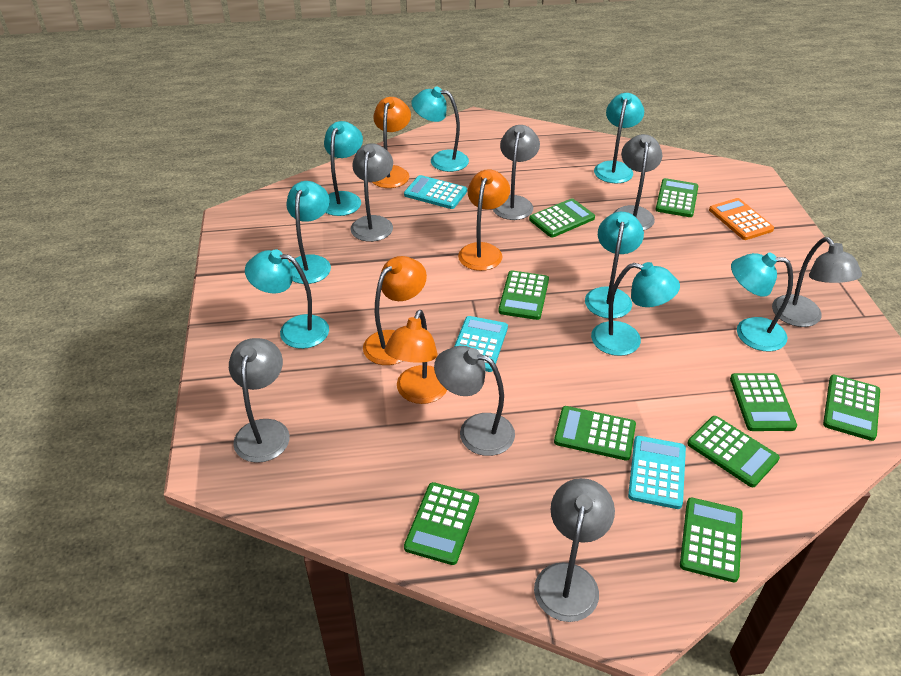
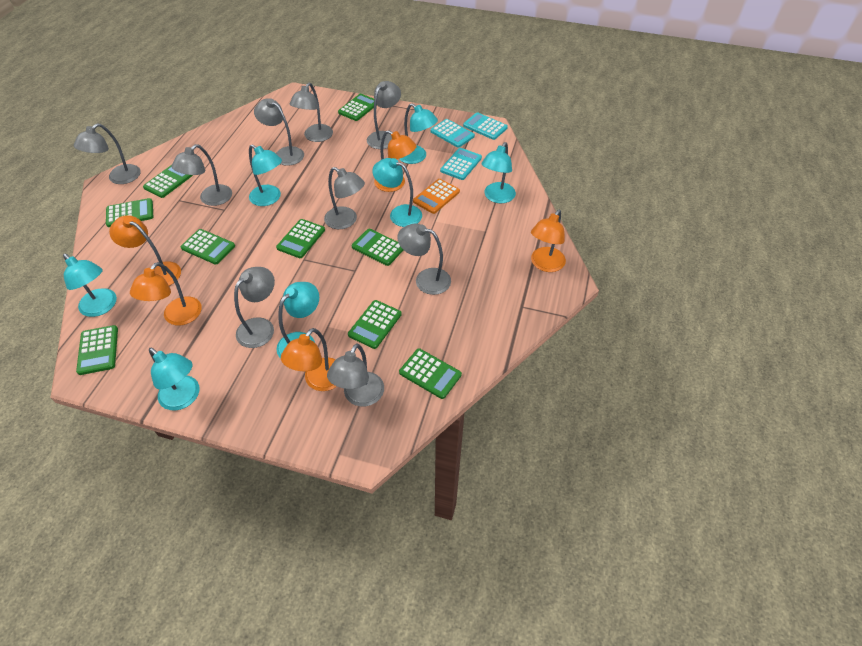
grey lamp: 7 -> 9
orange lamp: 4 -> 5
turquoise lamp: 8 -> 7

